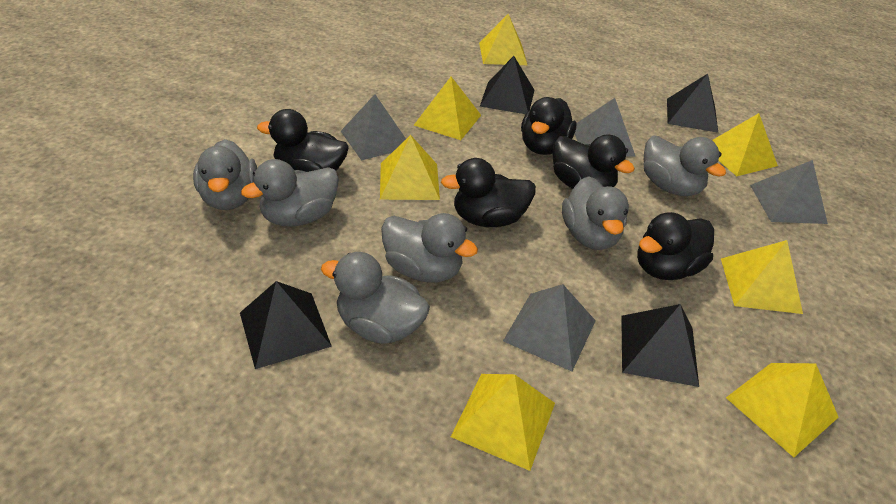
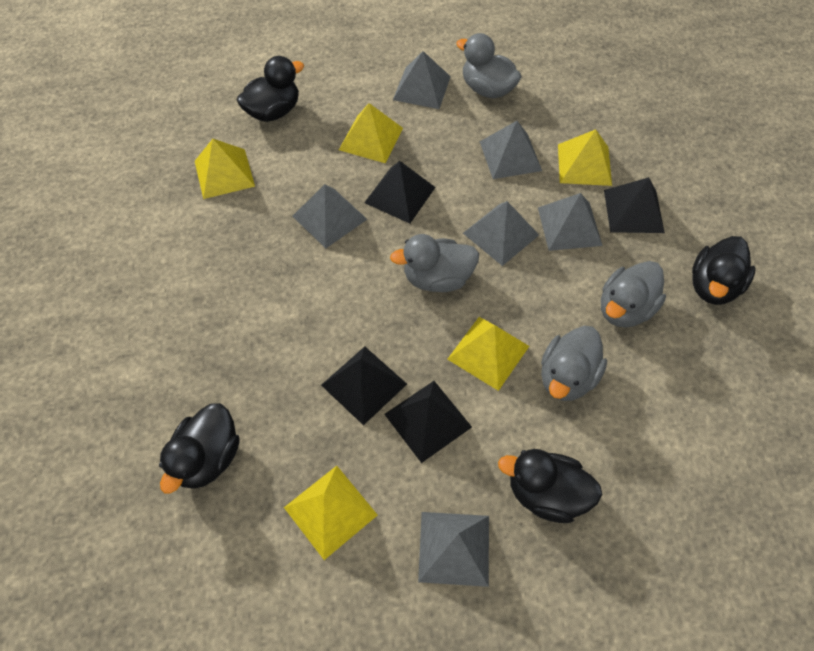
black duck: 5 -> 4
grey duck: 6 -> 4
grey pyramid: 4 -> 6
yellow pyramid: 7 -> 5

